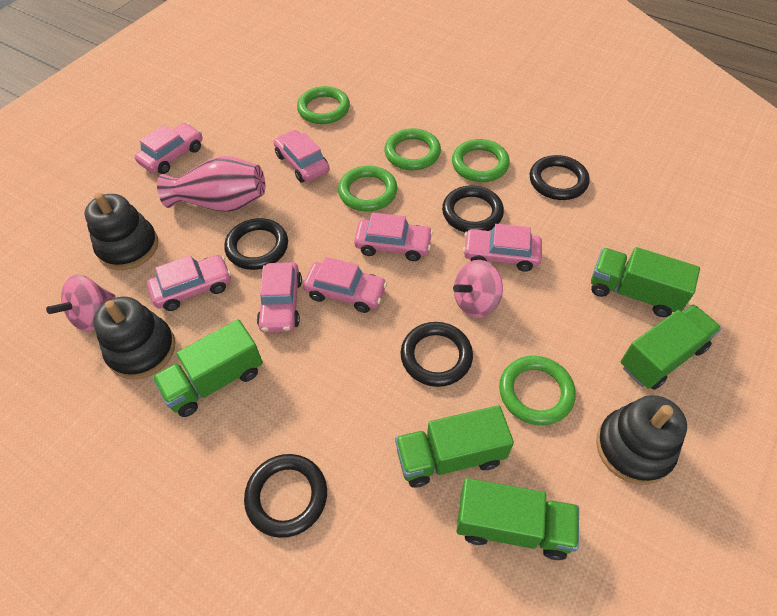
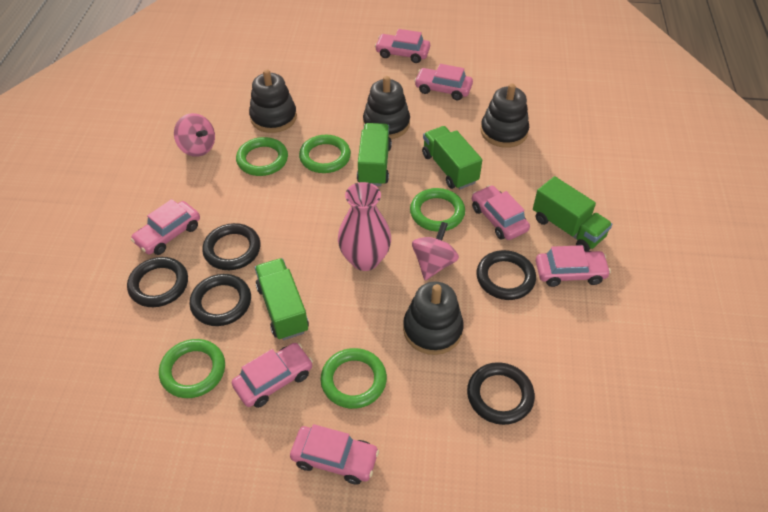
black stacking toy: 3 -> 4
green truck: 5 -> 4

